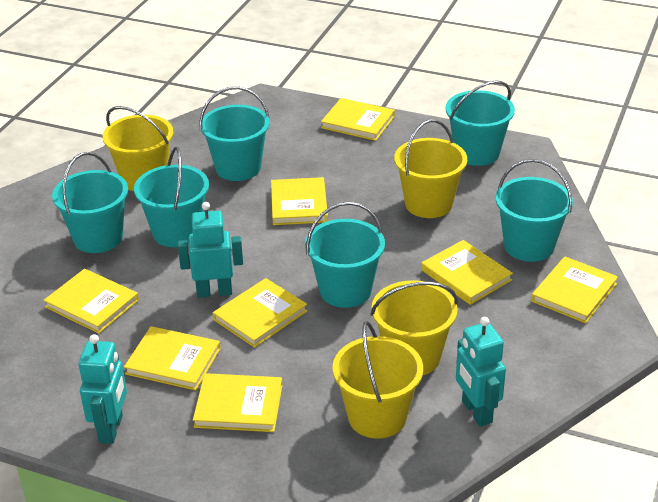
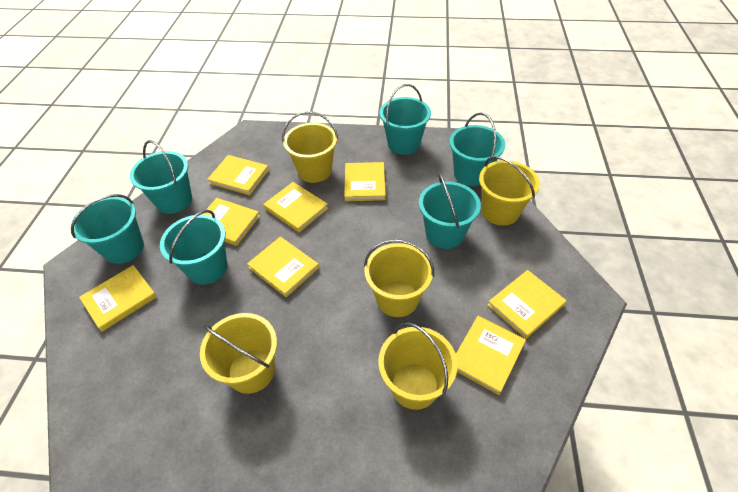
turquoise robot: 3 -> 0
yellow bucket: 4 -> 5

